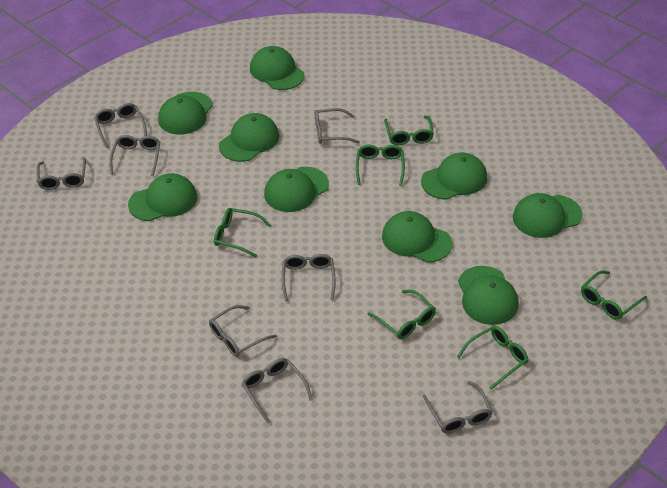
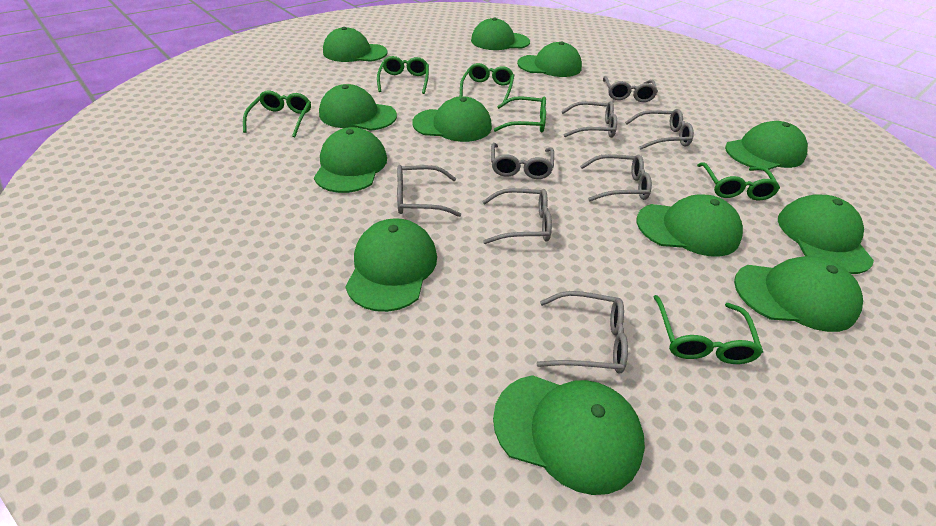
green cap: 9 -> 12

